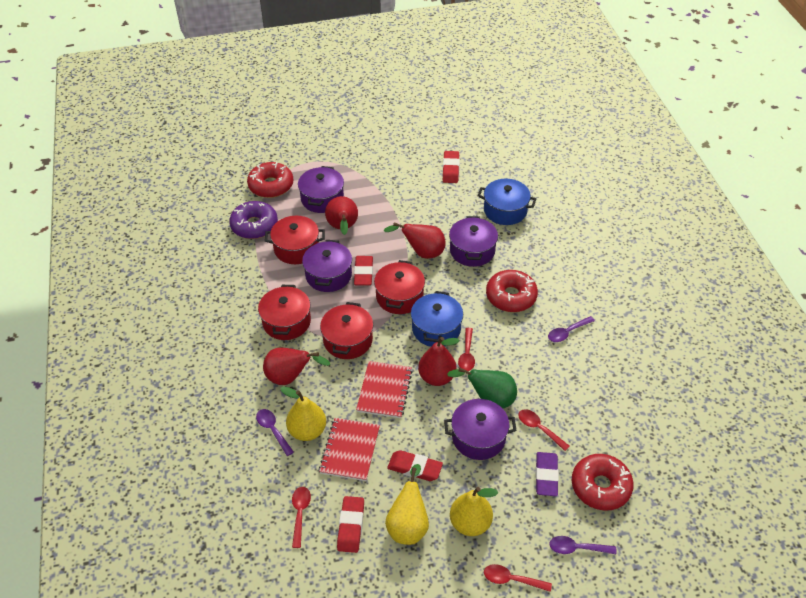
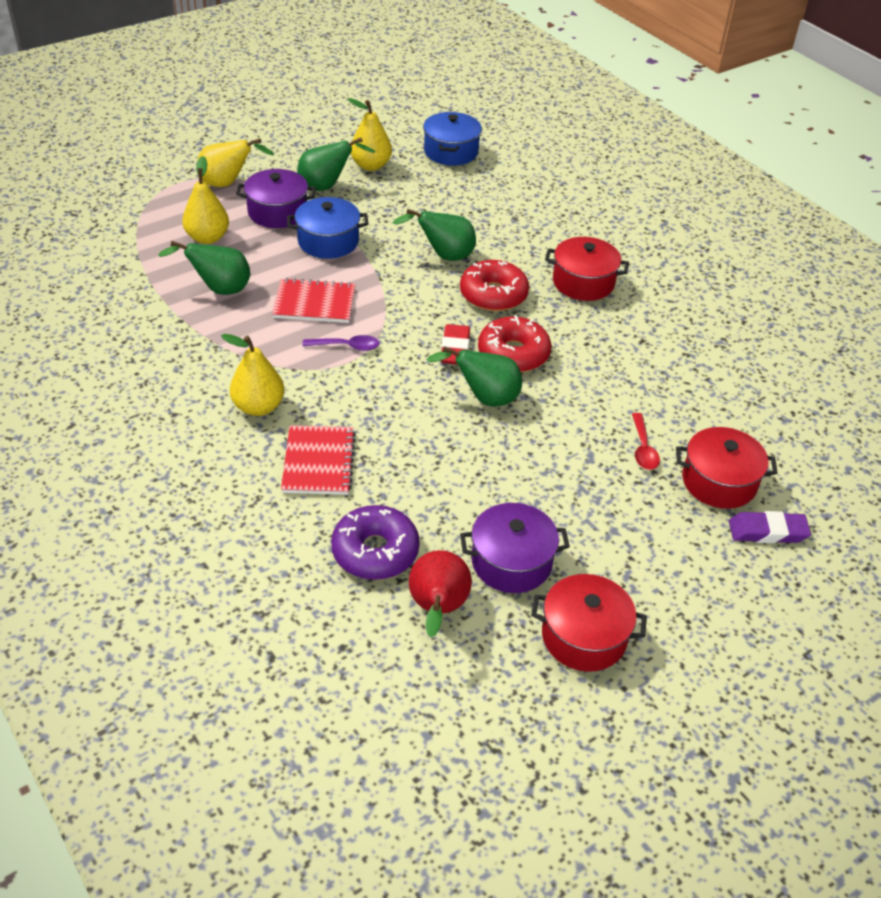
green pear: 1 -> 4
purple pot: 4 -> 2
purple spoon: 3 -> 1
red donut: 3 -> 2
red eraser: 4 -> 1
red pear: 4 -> 1
red pot: 4 -> 3
red spoon: 4 -> 1
yellow pear: 3 -> 4

